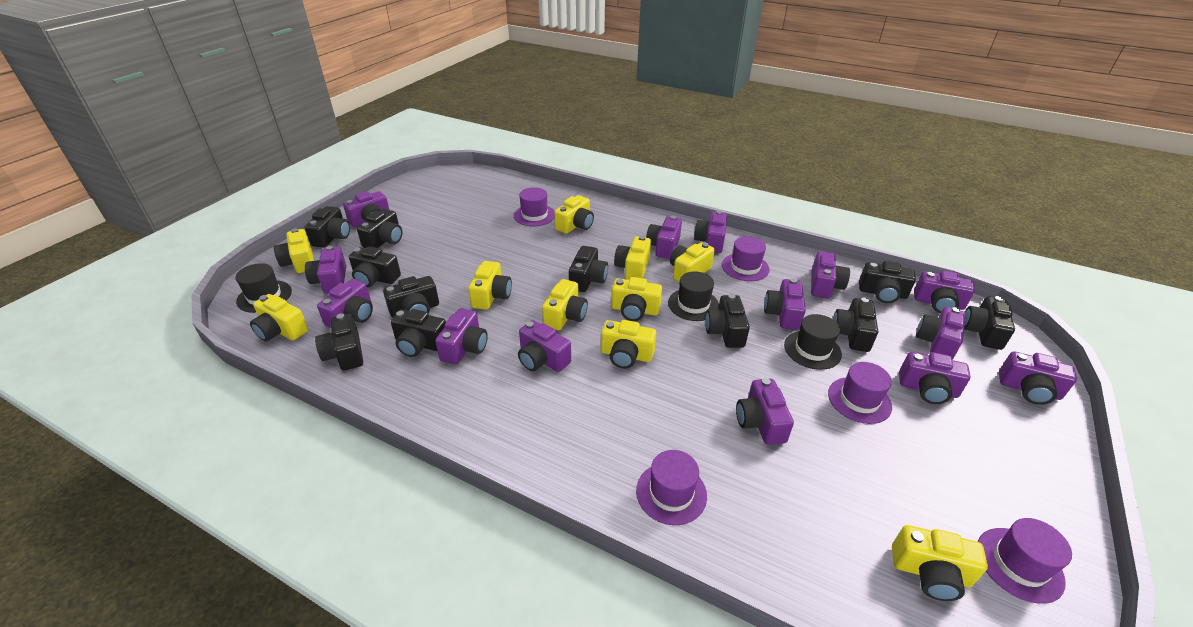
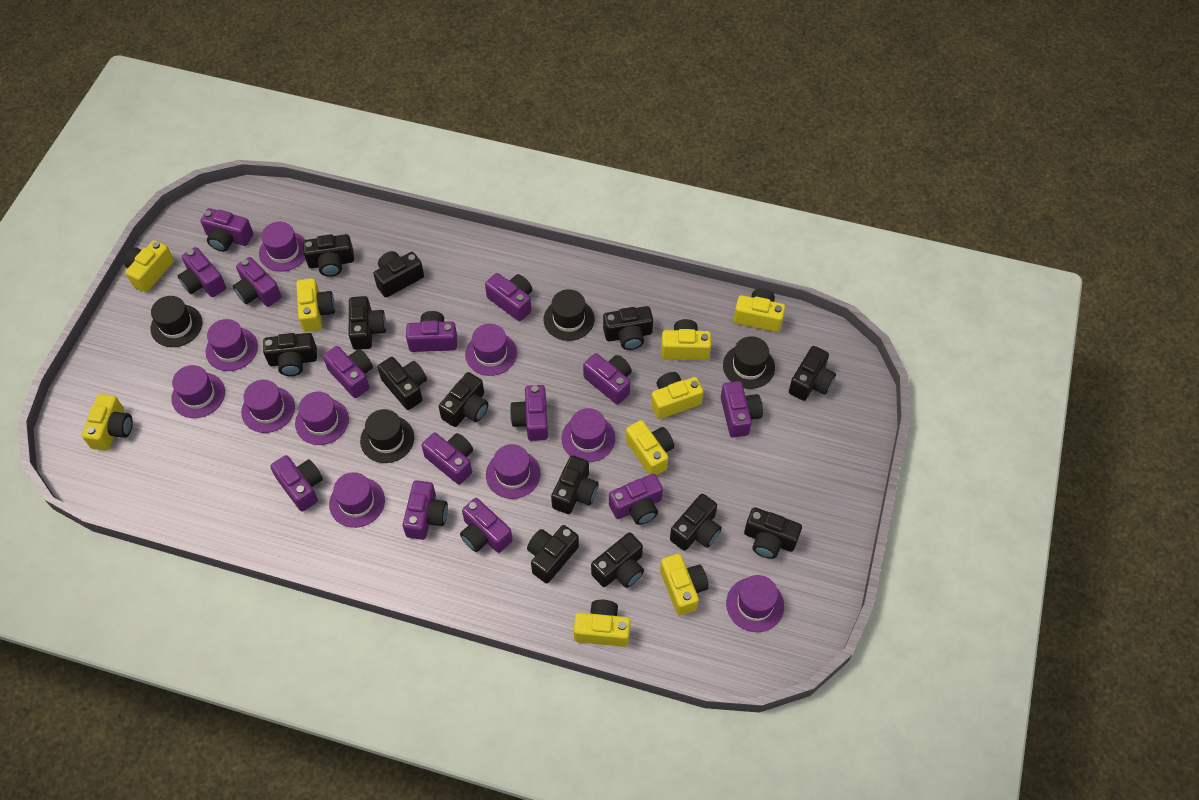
black camera: 11 -> 13
black hat: 3 -> 4
purple hat: 5 -> 10
yellow camera: 10 -> 9

